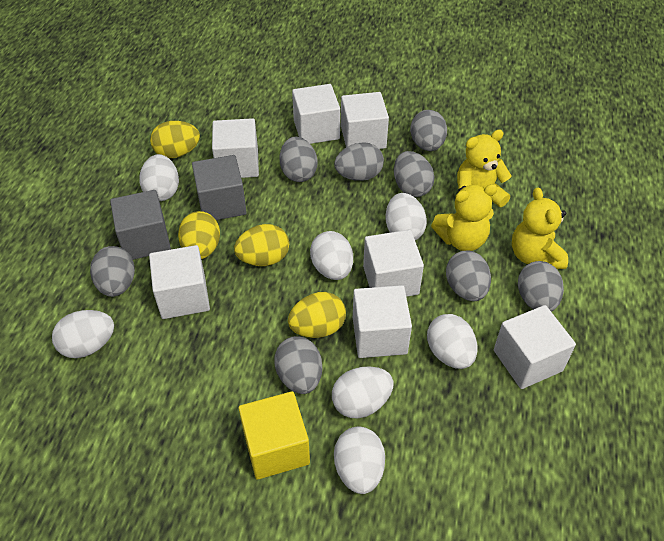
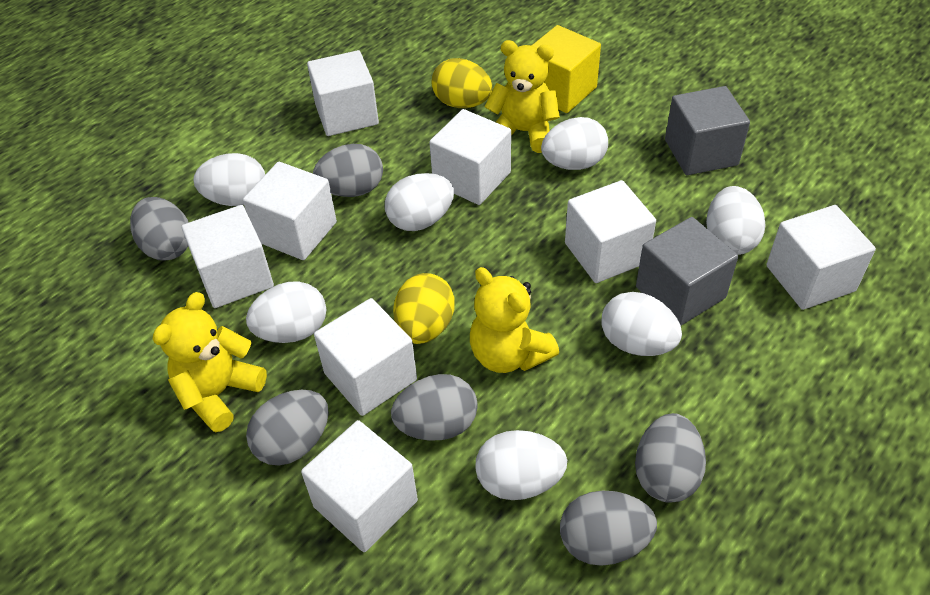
grey egg: 8 -> 6
white cube: 7 -> 8
yellow egg: 4 -> 2

